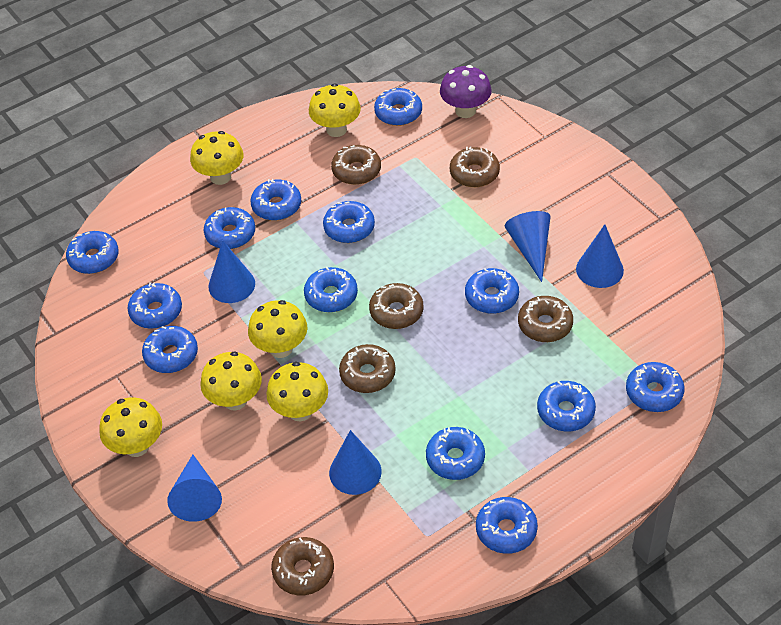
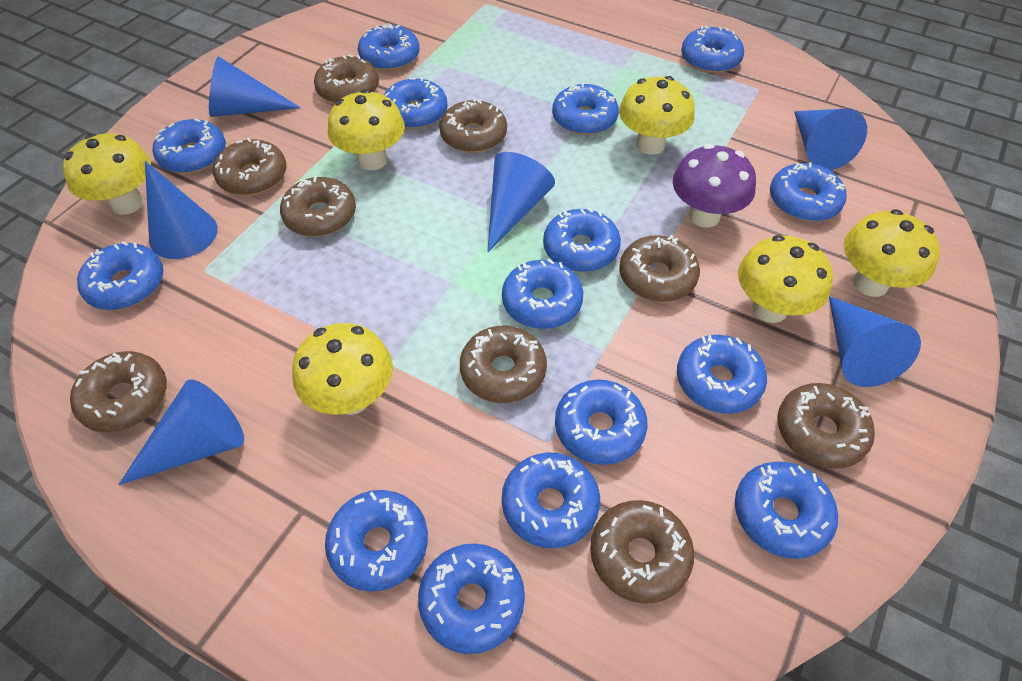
blue cone: 5 -> 6
blue donut: 13 -> 15
brown donut: 6 -> 9

